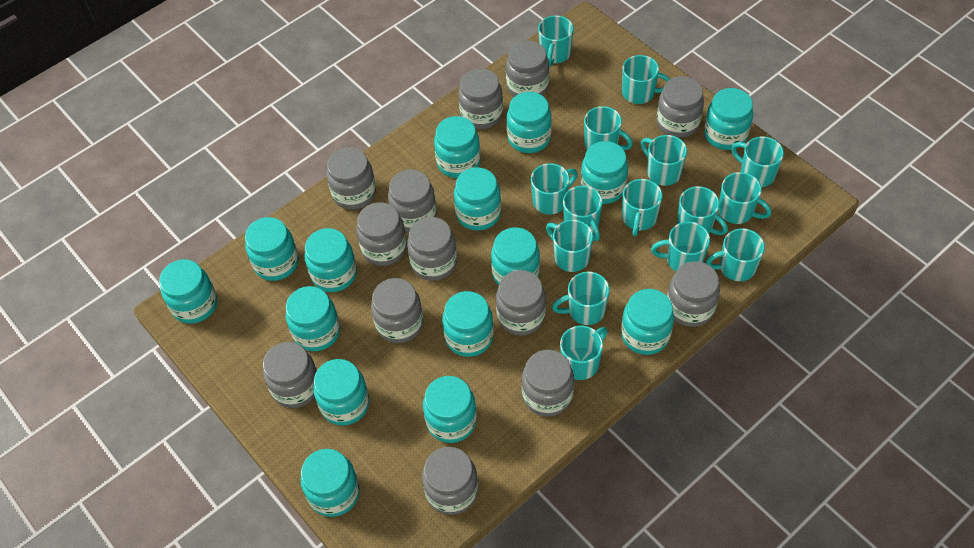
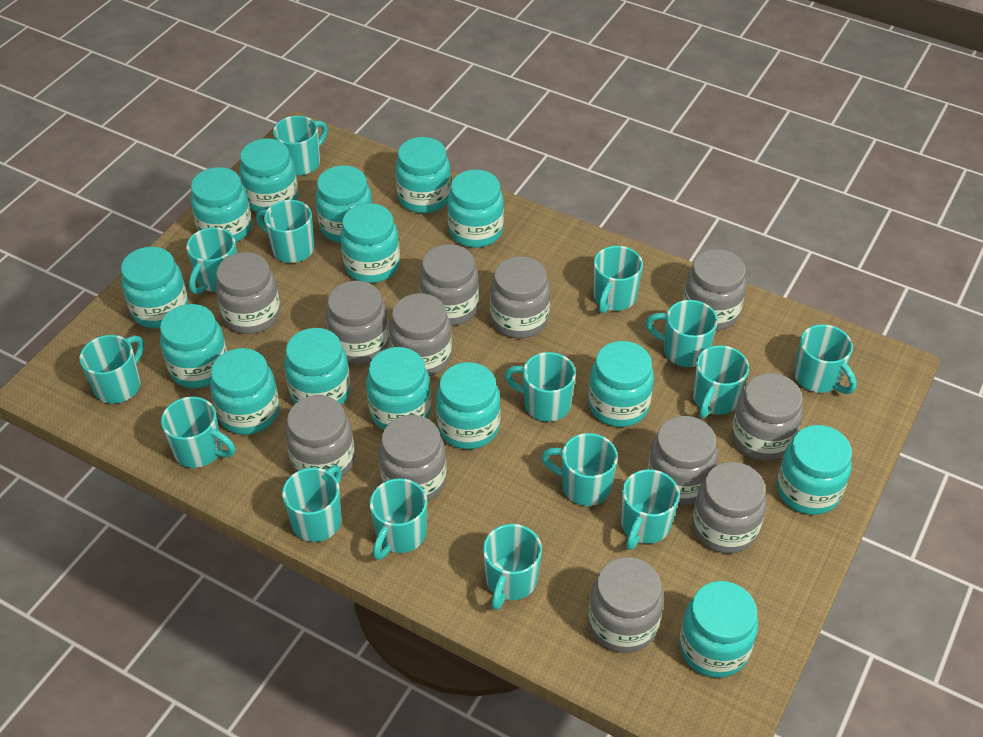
grey jar: 13 -> 12

